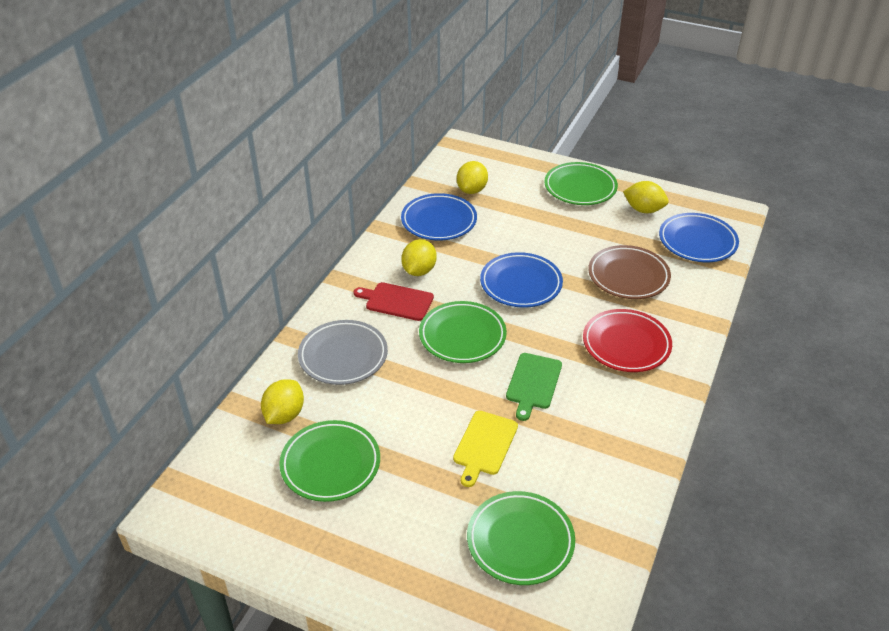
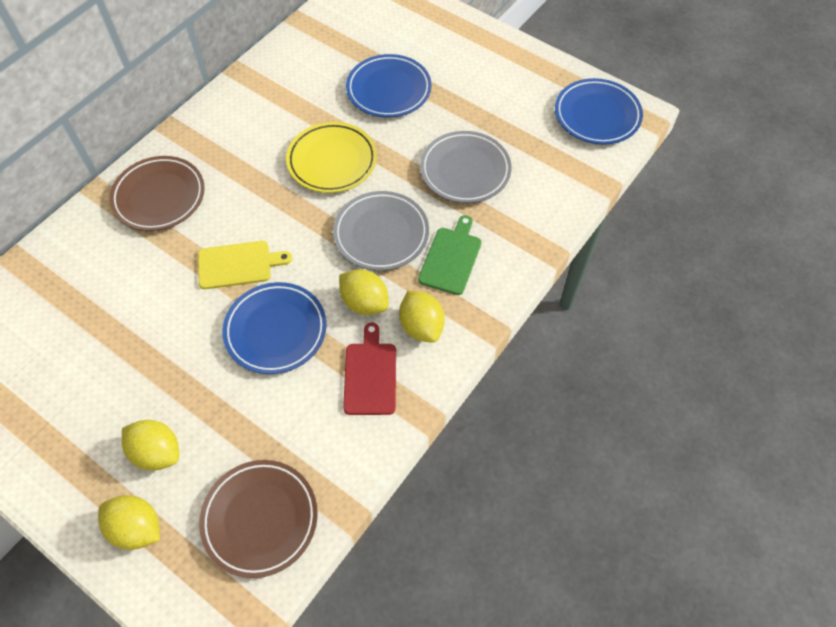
brown plate: 1 -> 2
green plate: 4 -> 0
grey plate: 1 -> 2
red plate: 1 -> 0
yellow plate: 0 -> 1

